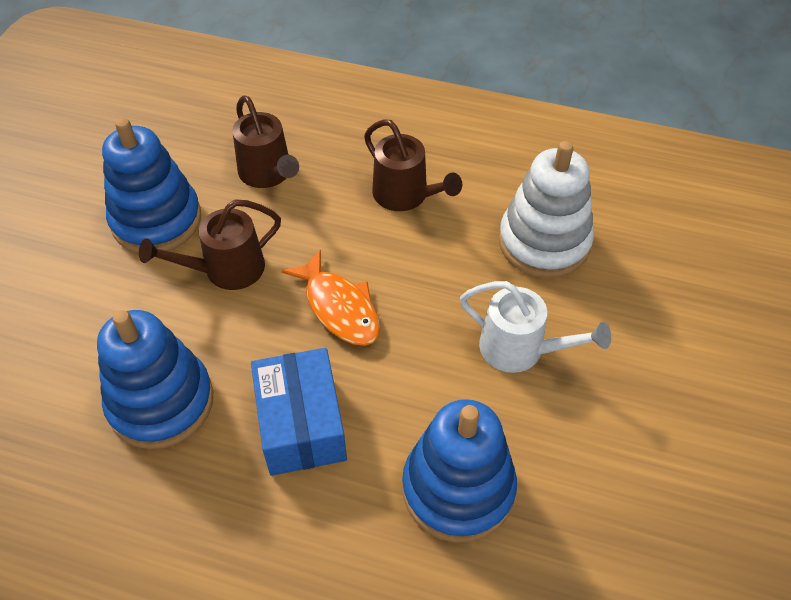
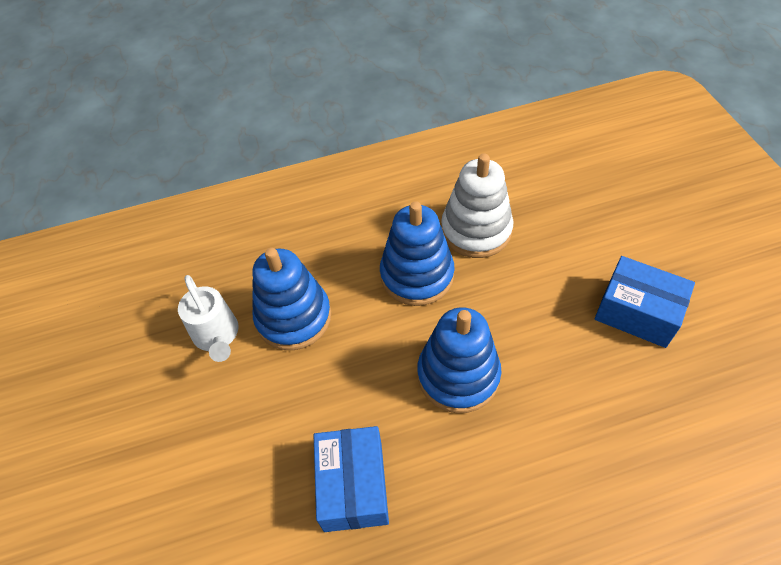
blue box: 1 -> 2
brown watering can: 3 -> 0
orange fish: 1 -> 0

